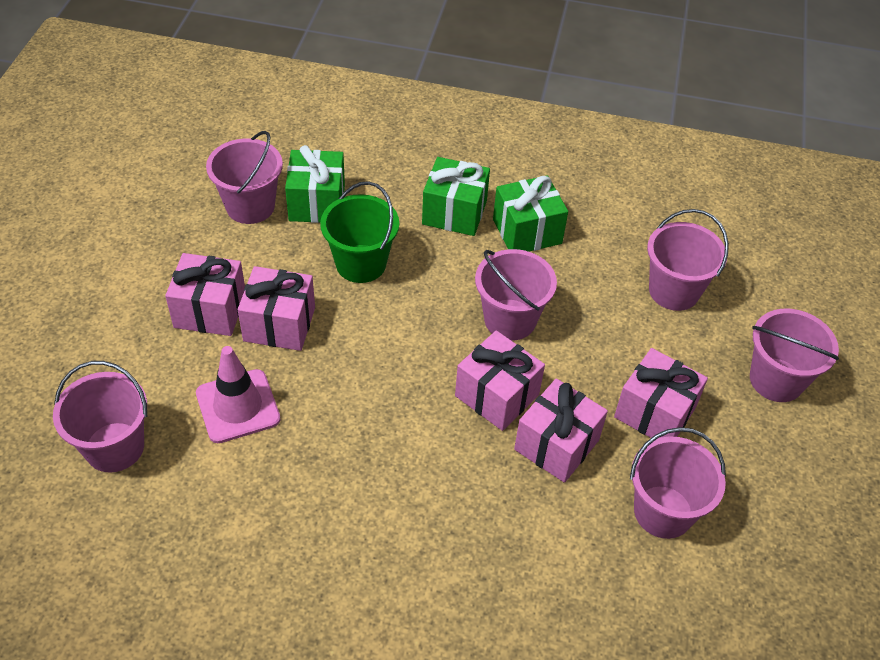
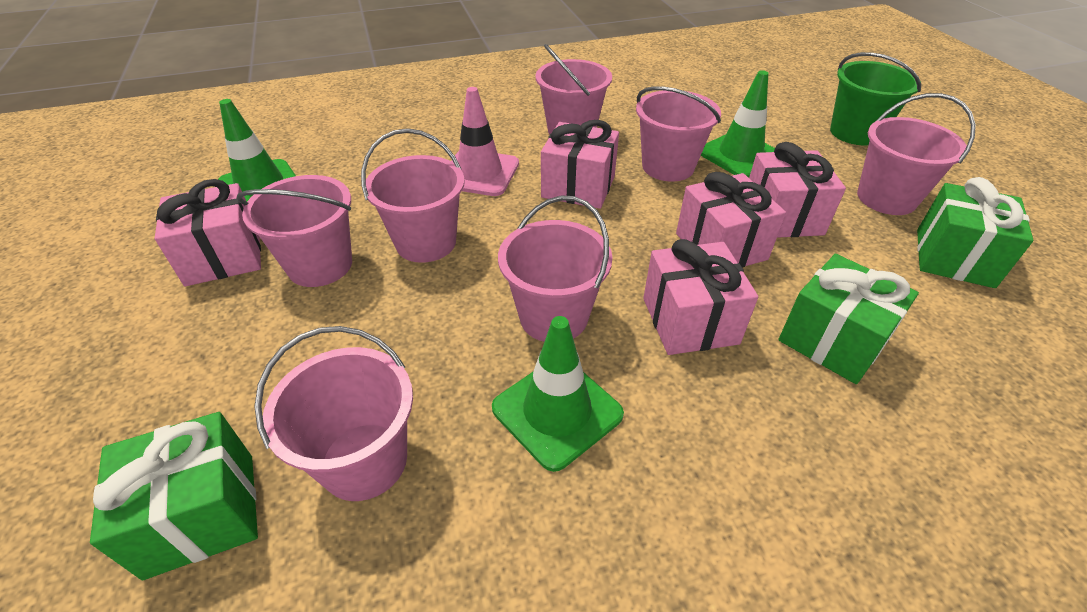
green traffic cone: 0 -> 3
pink bucket: 6 -> 7

